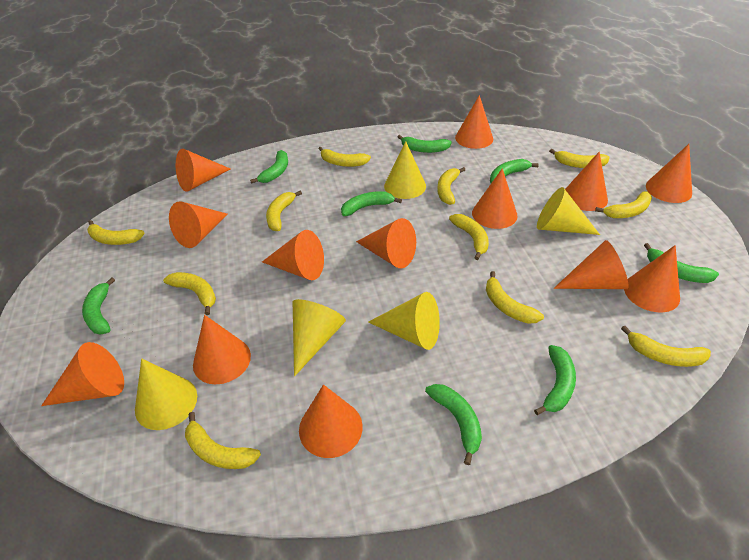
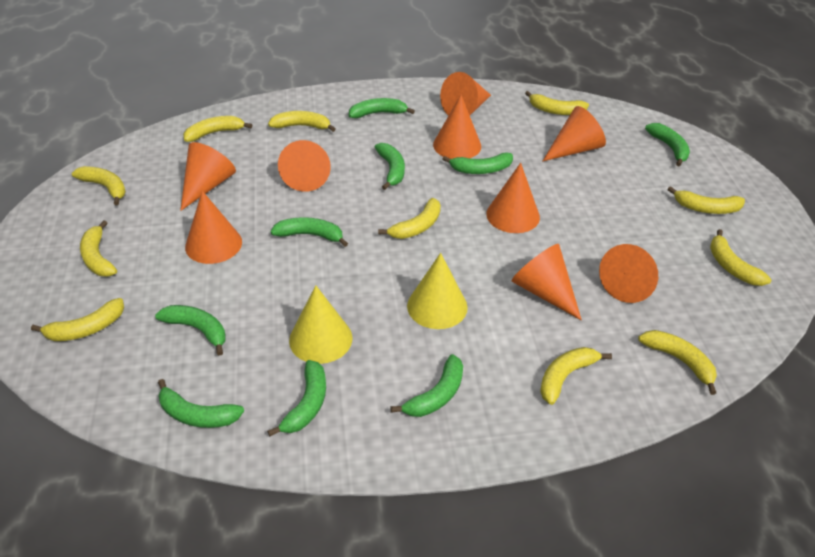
green banana: 8 -> 9
orange cone: 13 -> 9
yellow cone: 5 -> 2

